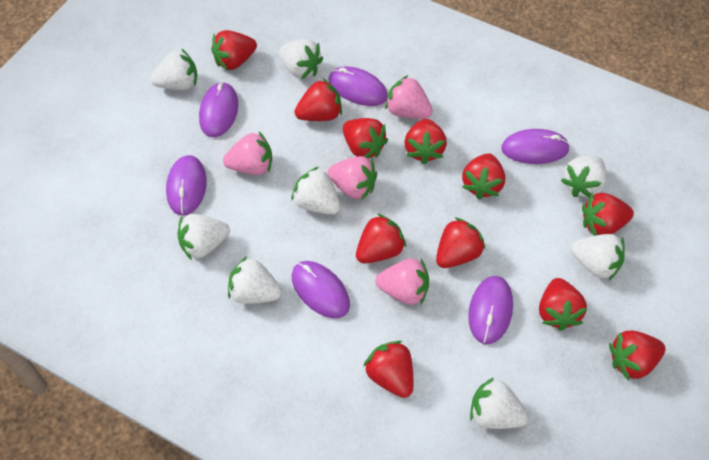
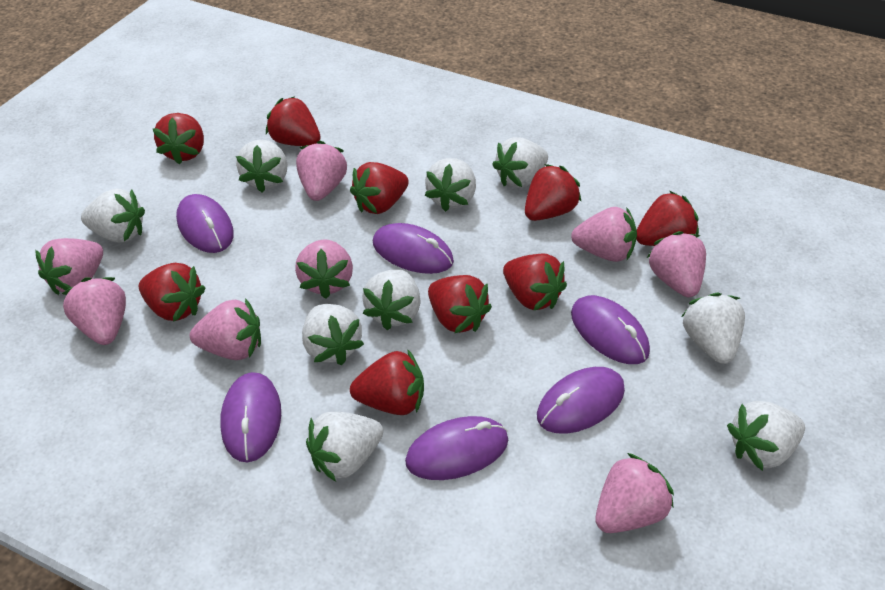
pink strawberry: 4 -> 8
red strawberry: 11 -> 9
white strawberry: 8 -> 9

